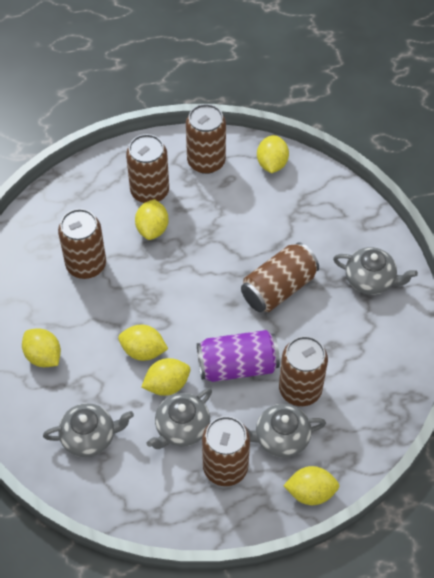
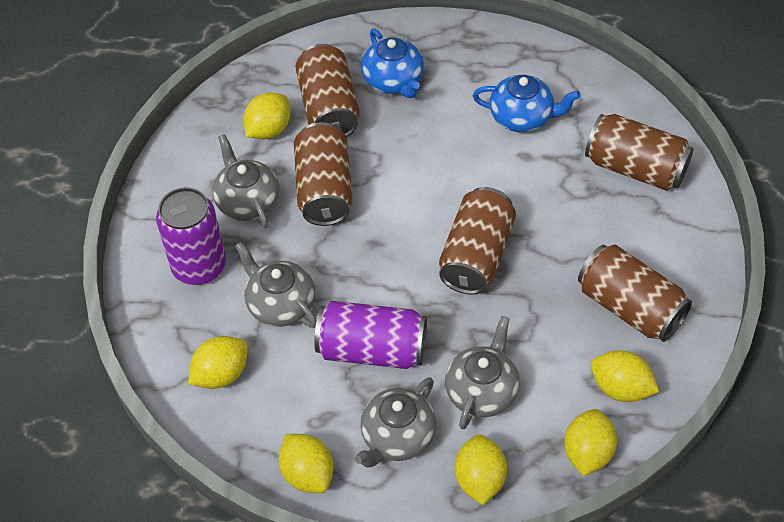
blue teapot: 0 -> 2
brown can: 6 -> 5
purple can: 1 -> 2

